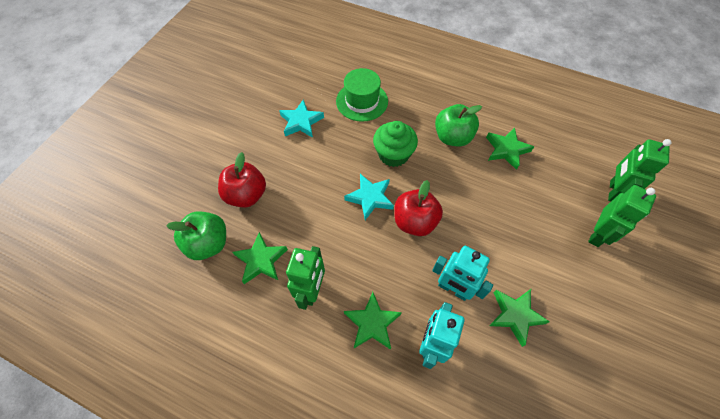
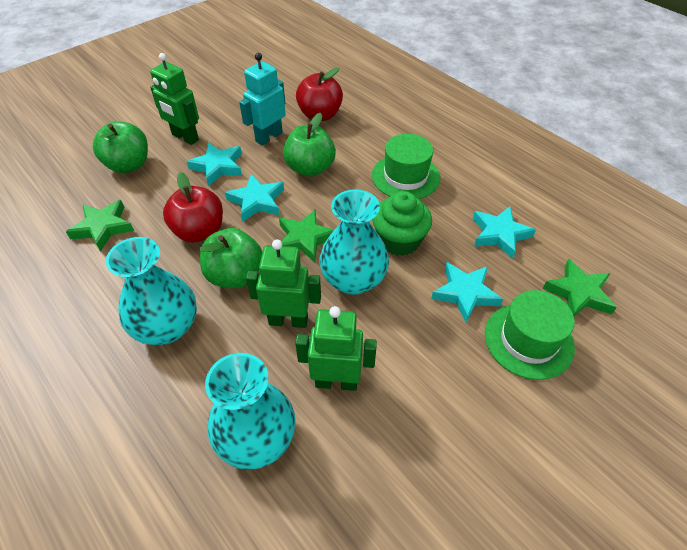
green apple: 2 -> 3
green hat: 1 -> 2
green star: 4 -> 3
turquoise robot: 2 -> 1
turquoise star: 2 -> 4
turquoise vase: 0 -> 3

